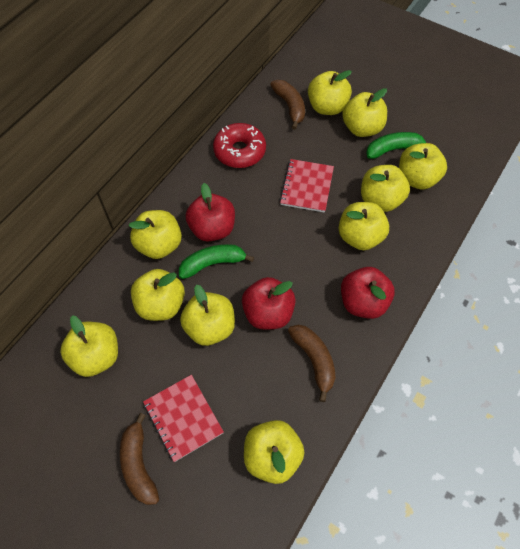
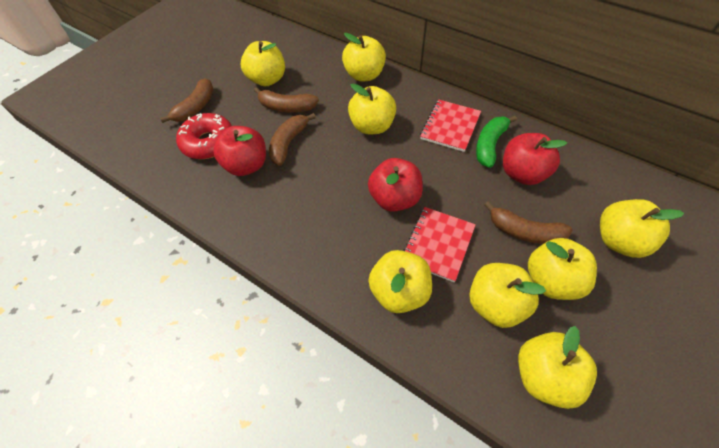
brown banana: 3 -> 4
green banana: 2 -> 1
yellow apple: 10 -> 8

